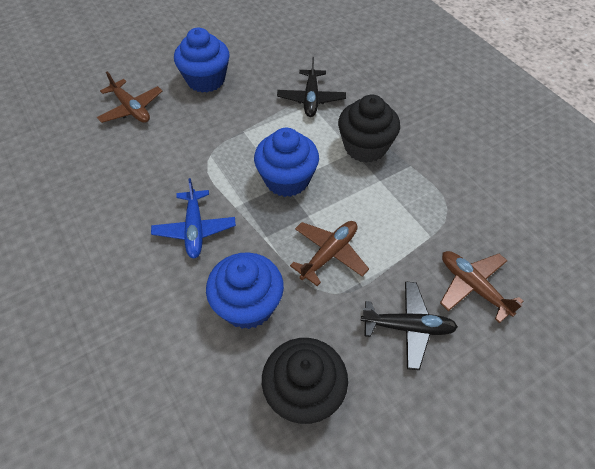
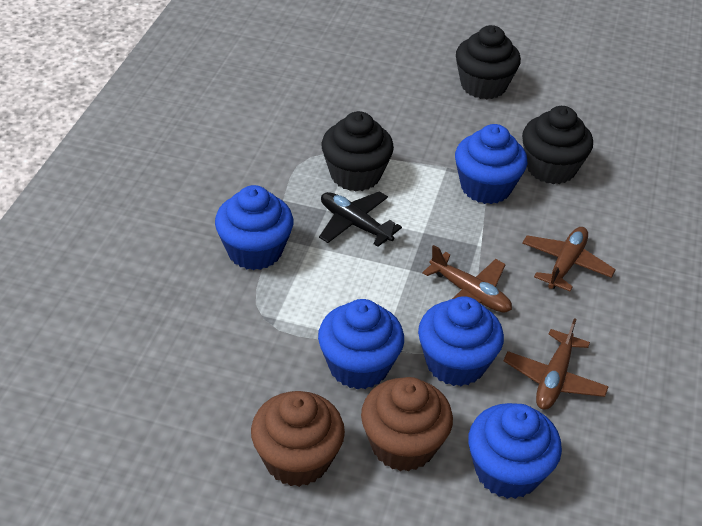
black cupcake: 2 -> 3
black plane: 2 -> 1
blue cupcake: 3 -> 5
blue plane: 1 -> 0
brown cupcake: 0 -> 2

